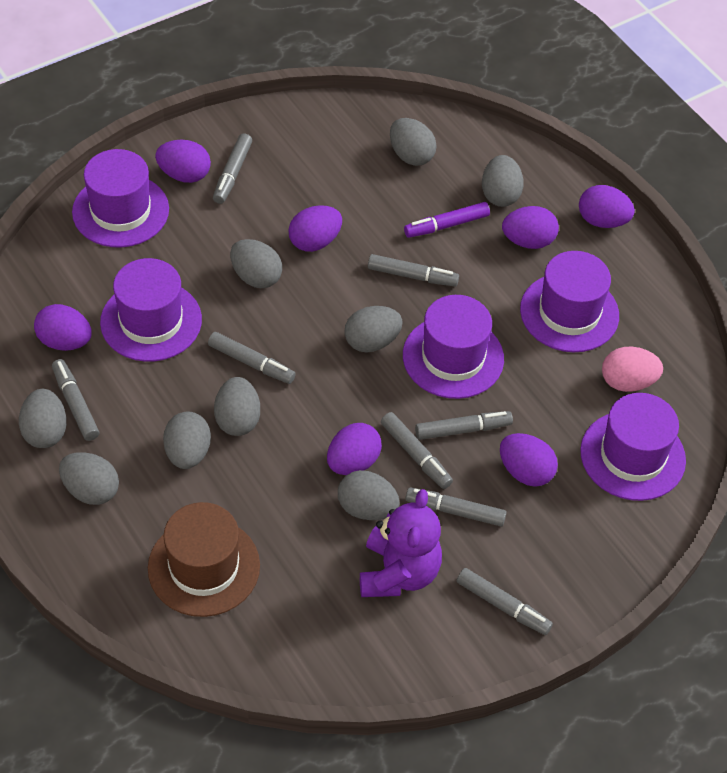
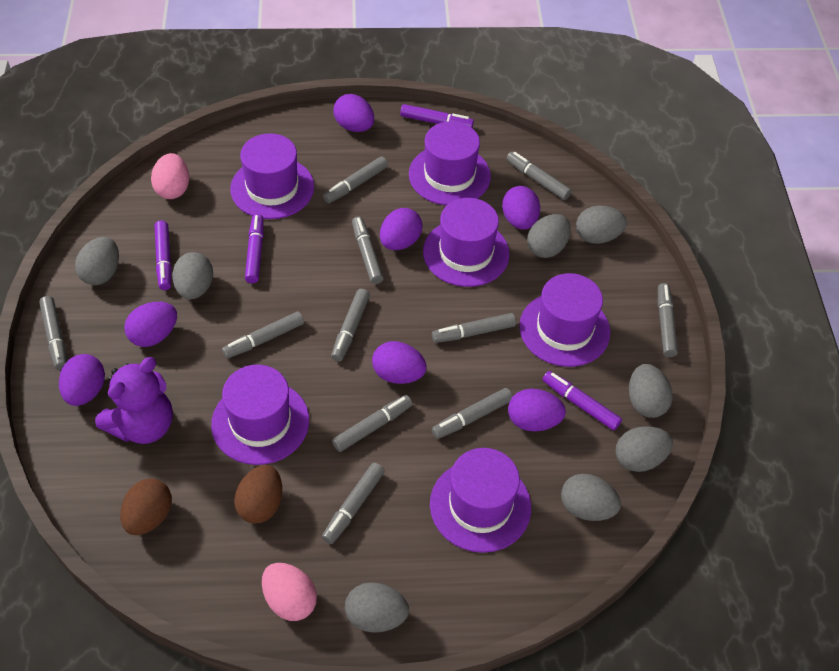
brown egg: 0 -> 2
brown hat: 1 -> 0
grey egg: 9 -> 8
grey marker: 8 -> 11
pink egg: 1 -> 2
purple hat: 5 -> 6
purple marker: 1 -> 4

